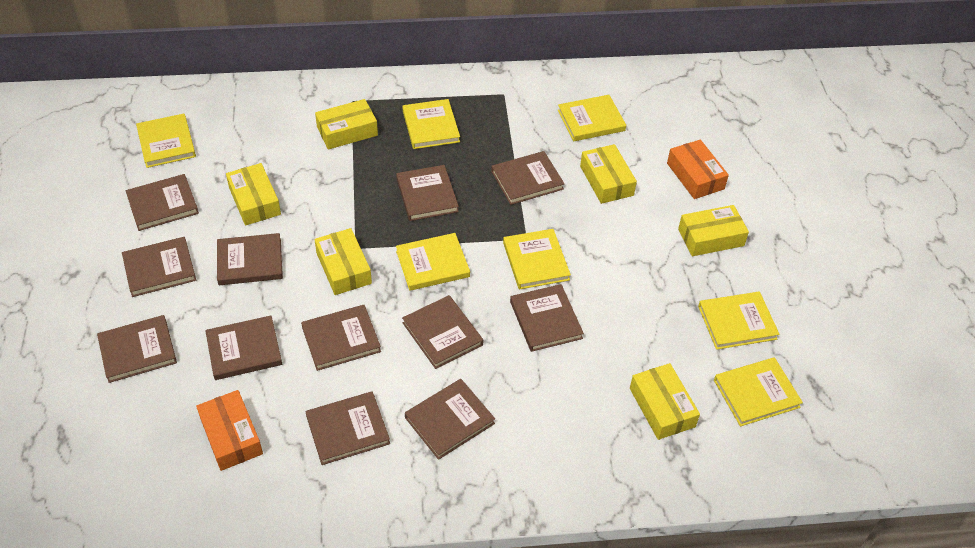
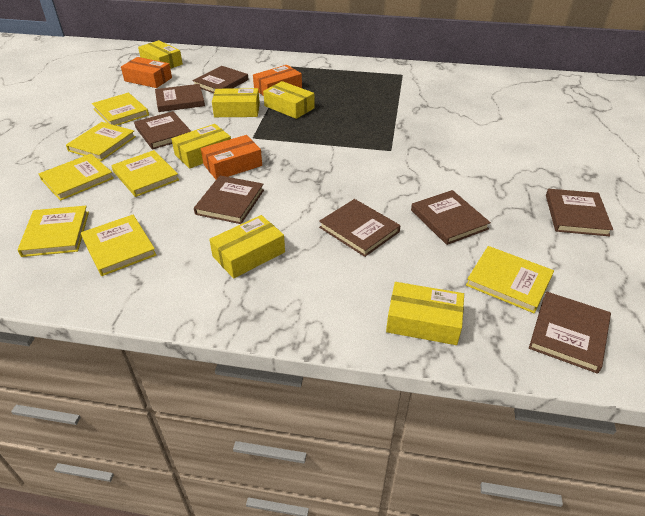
brown book: 12 -> 8
orange box: 2 -> 3

